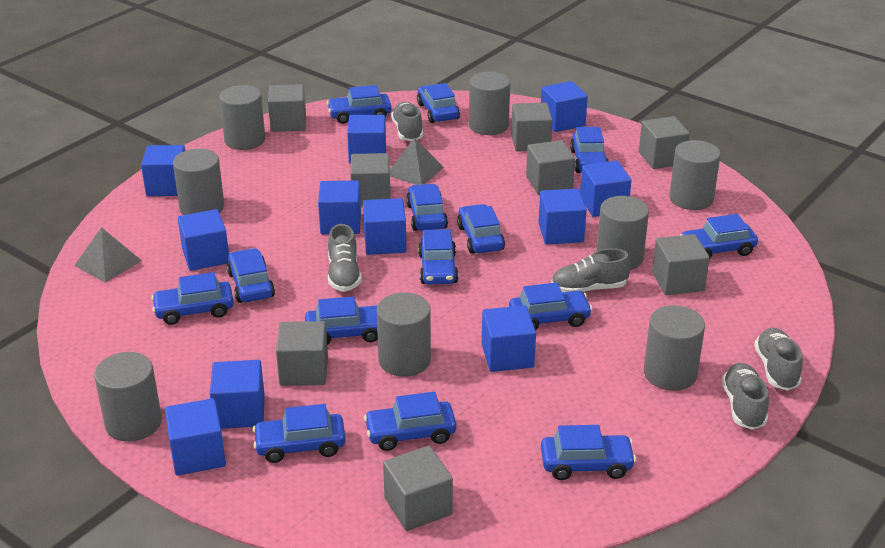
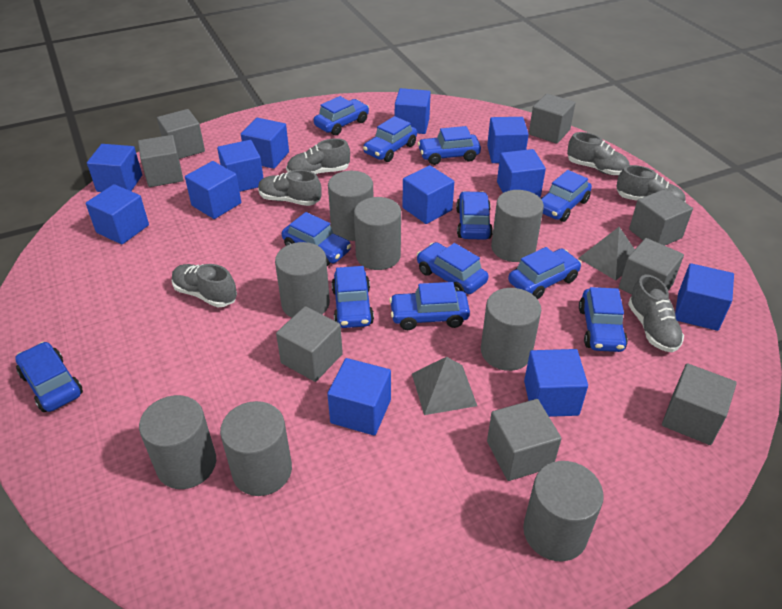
blue car: 14 -> 12
blue cube: 11 -> 12
grey shoe: 5 -> 6

